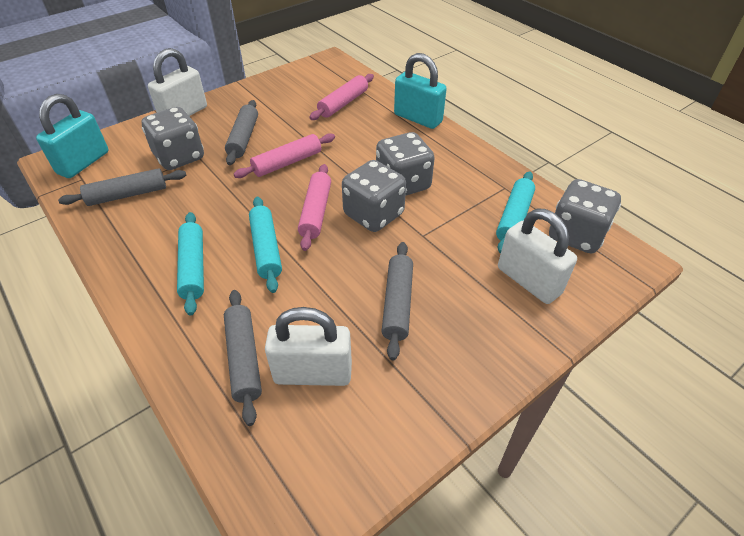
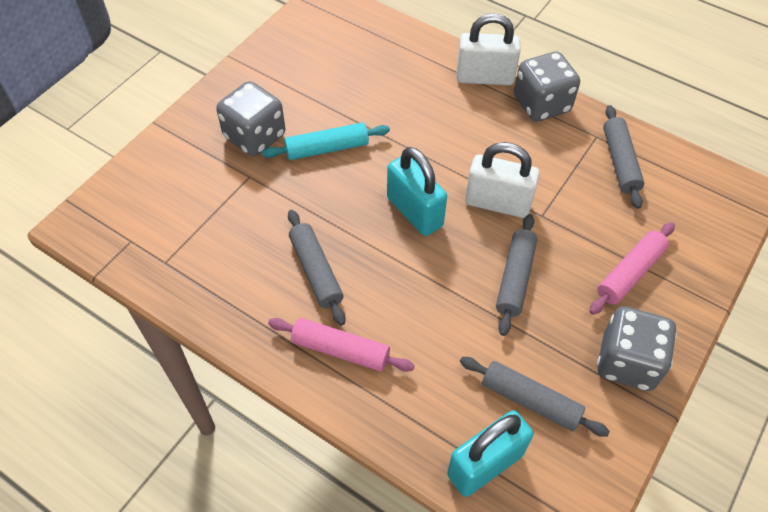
grey dice: 4 -> 3
pink rolling pin: 3 -> 2
turquoise rolling pin: 3 -> 1
white padlock: 3 -> 2

